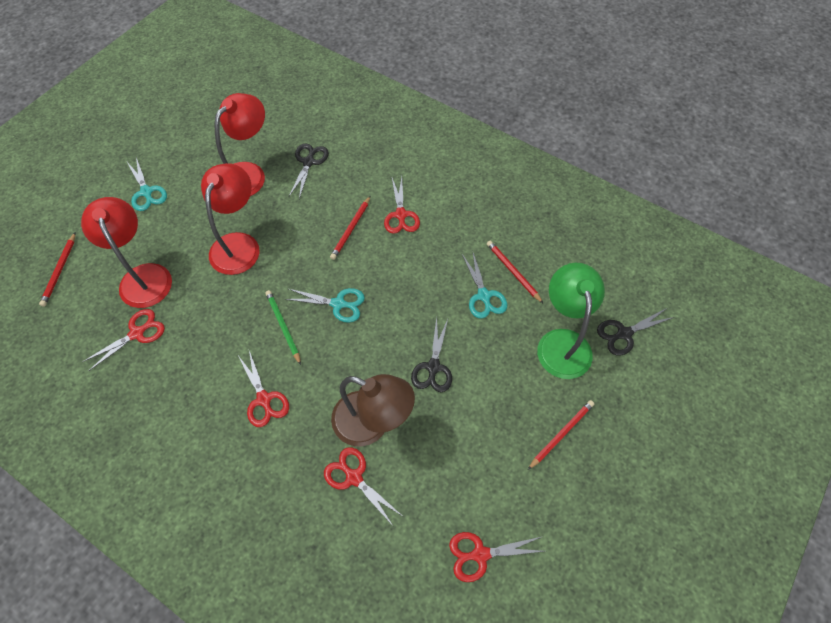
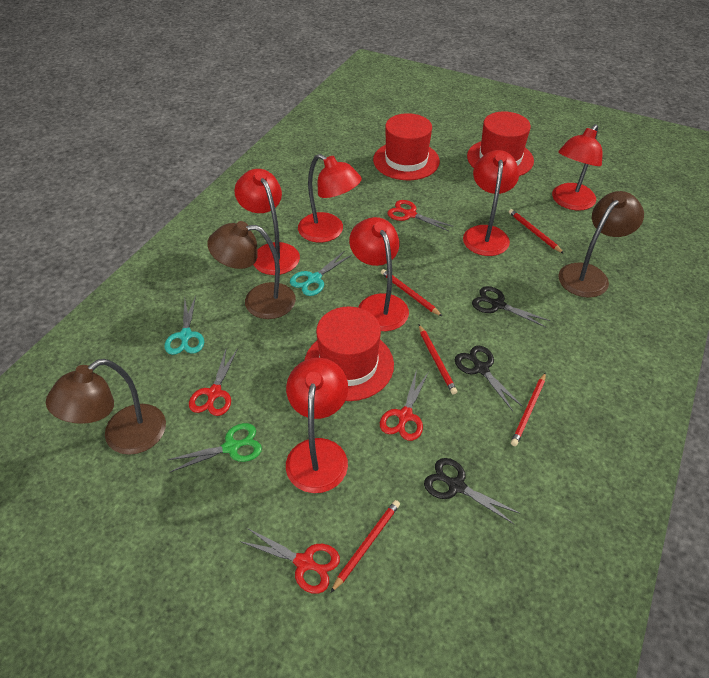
brown lamp: 1 -> 3
green lamp: 1 -> 0
green pencil: 1 -> 0
green scissors: 0 -> 1
red hat: 0 -> 3
red lamp: 3 -> 6
red pencil: 4 -> 5
red scissors: 5 -> 4
turquoise scissors: 3 -> 2

